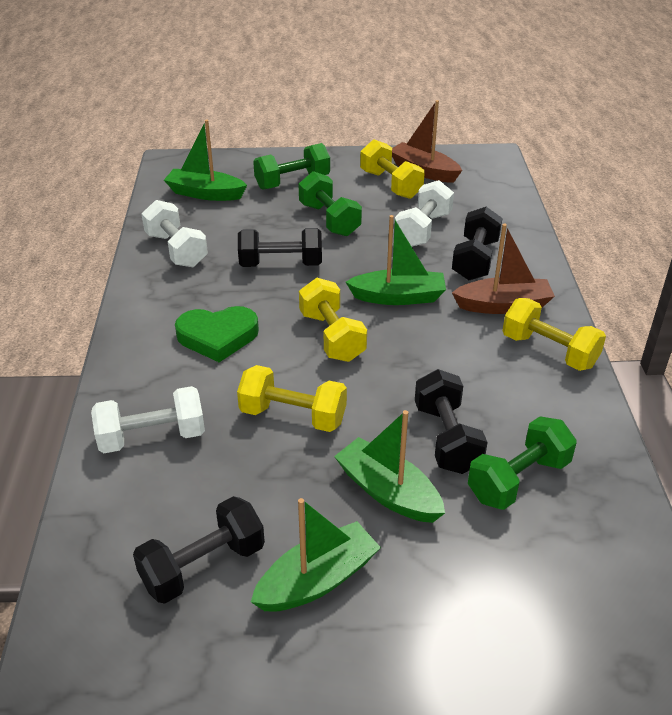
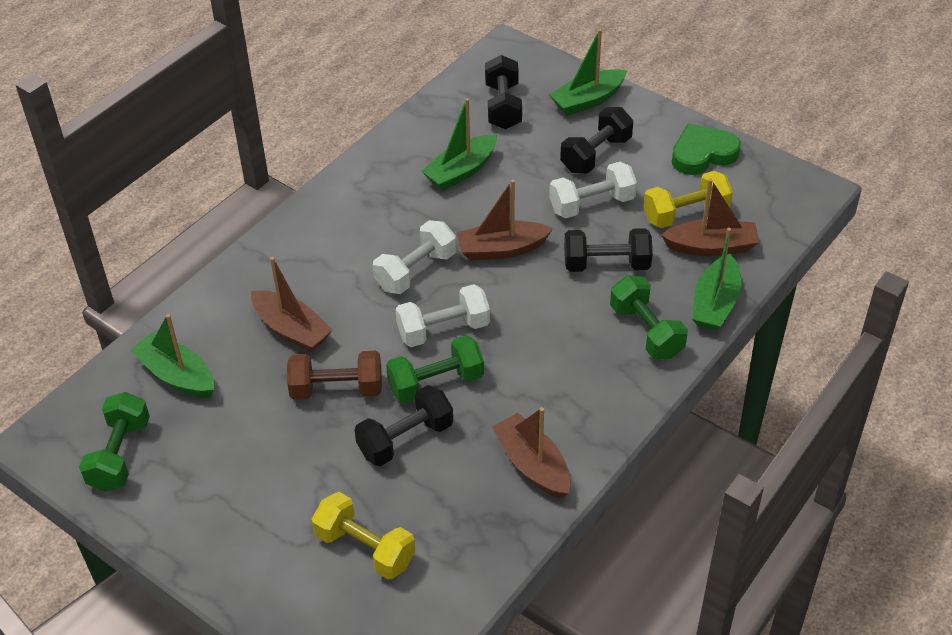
brown boat: 2 -> 4
brown dumbbell: 0 -> 1
yellow dumbbell: 4 -> 2

